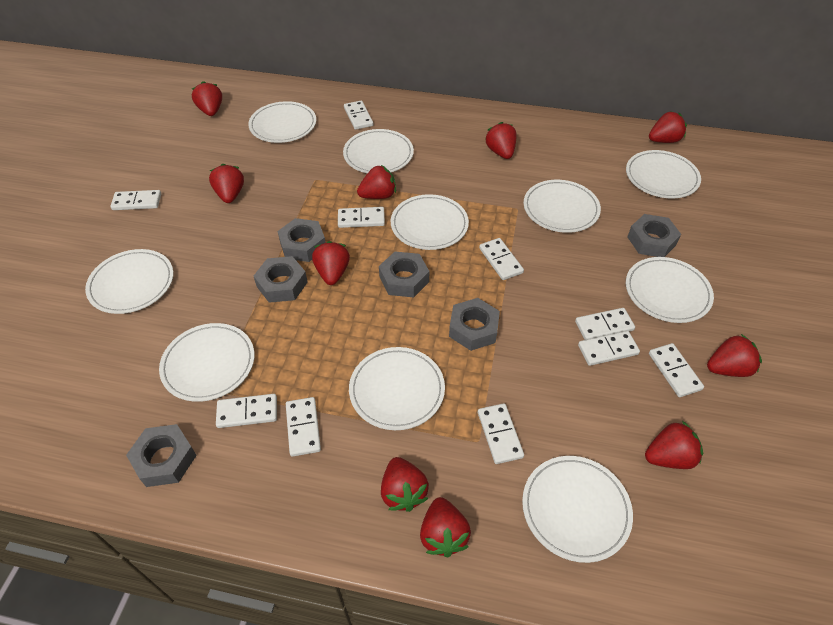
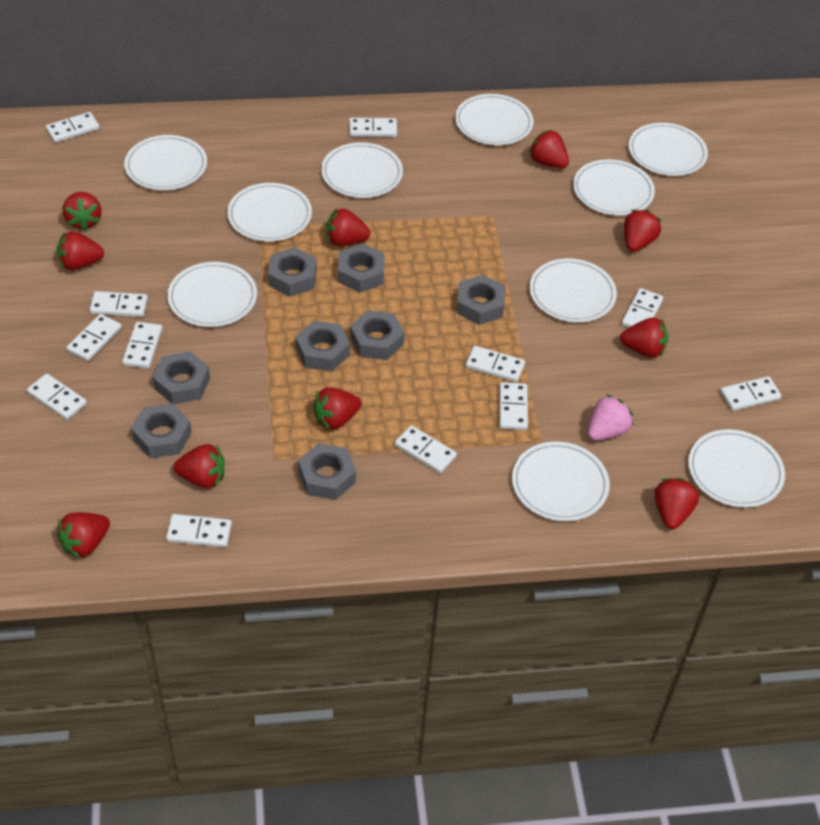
grey nut: 6 -> 8
pink strawberry: 0 -> 1
white domino: 10 -> 12

